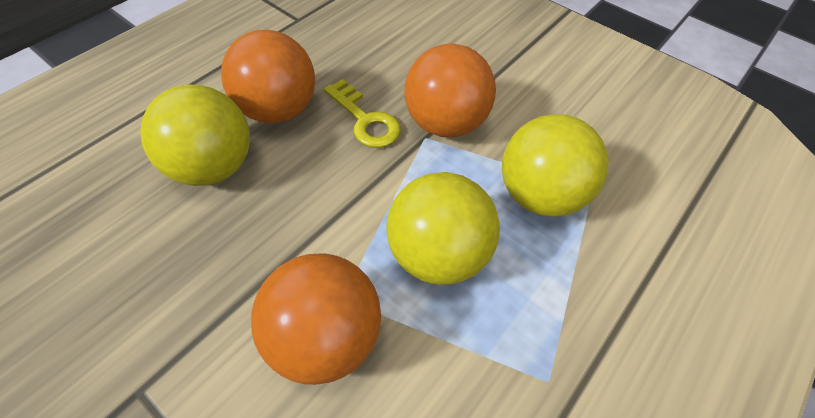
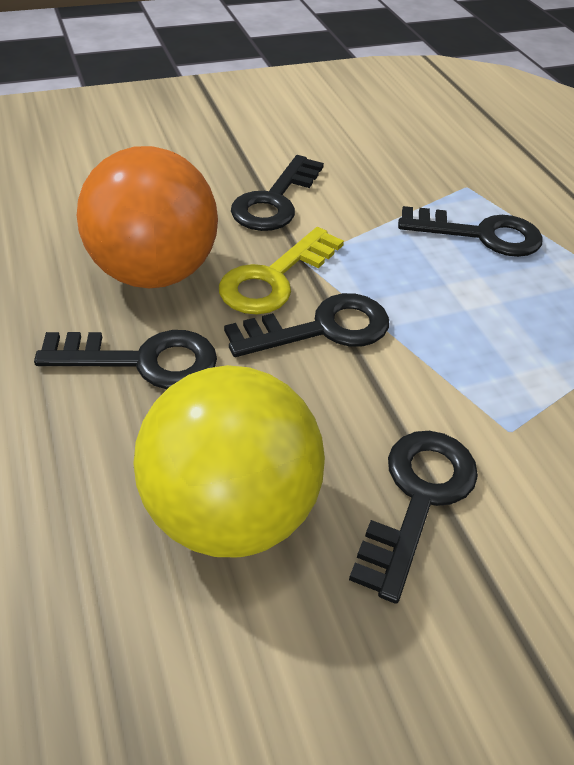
black key: 0 -> 5
orange ball: 3 -> 1
yellow ball: 3 -> 1

